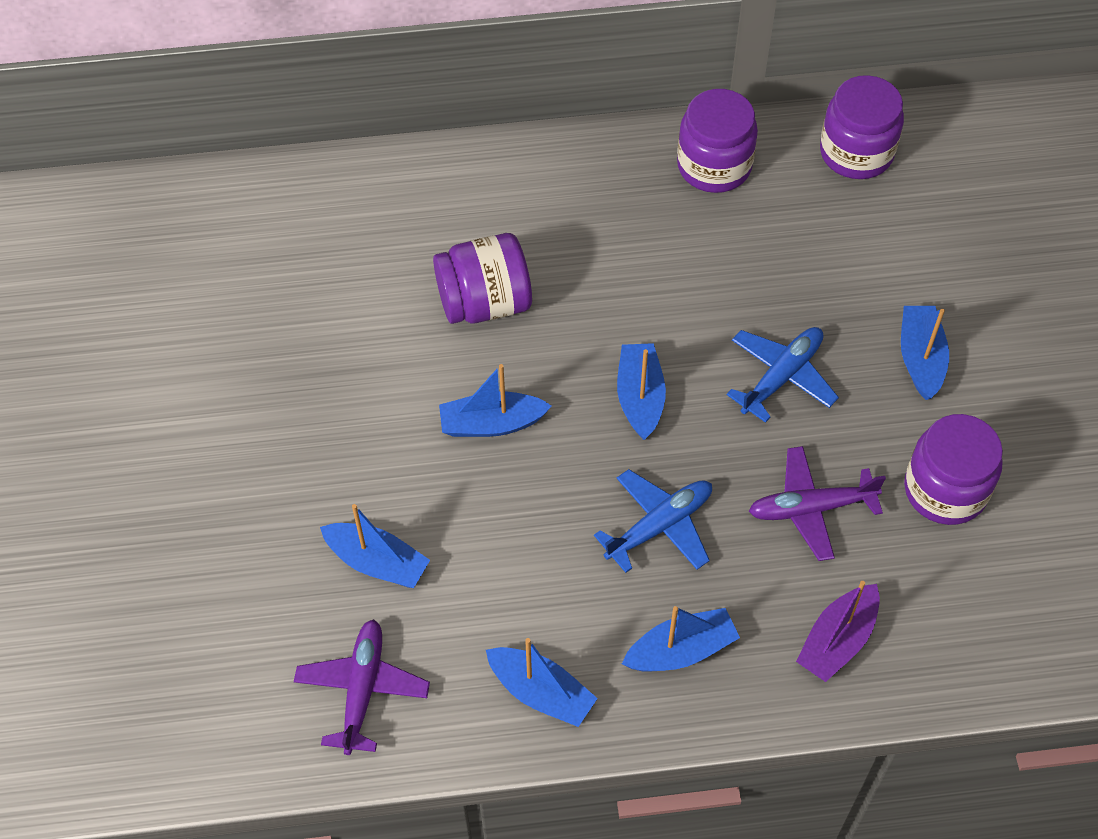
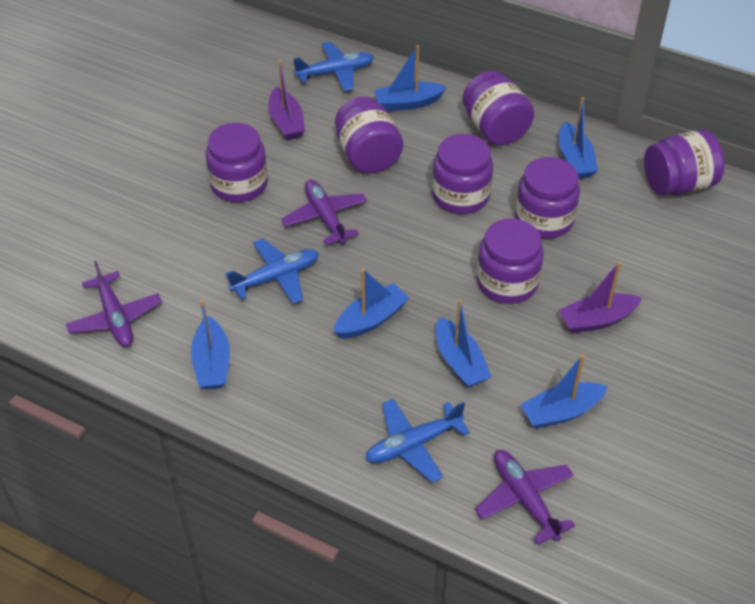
blue plane: 2 -> 3
purple boat: 1 -> 2
purple jar: 4 -> 7
purple plane: 2 -> 3

